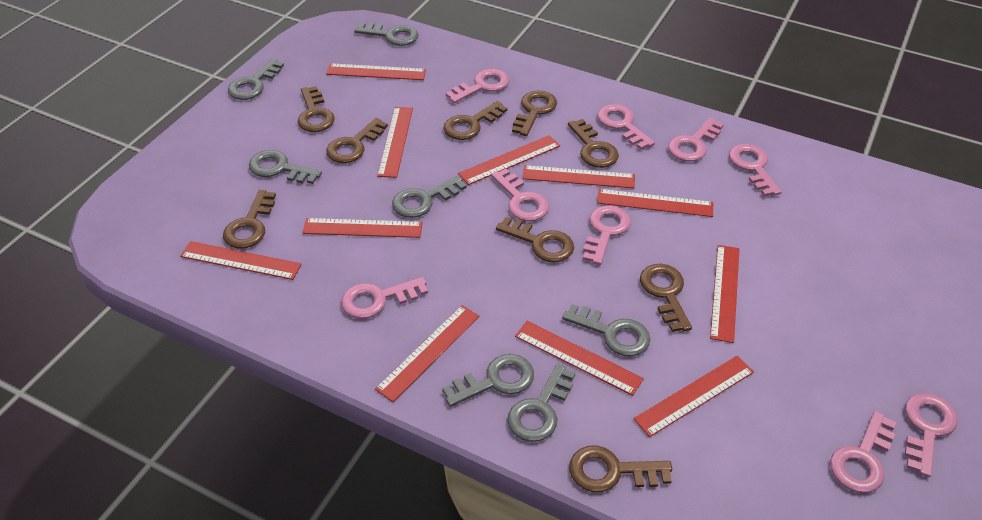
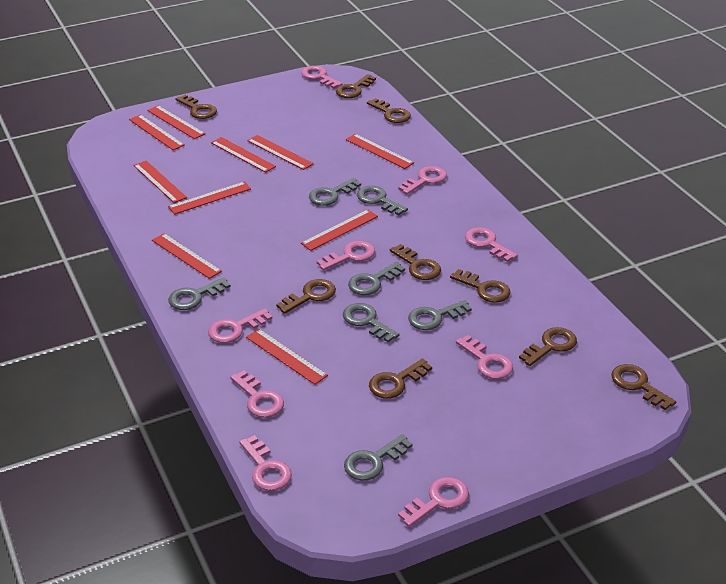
red ruler: 11 -> 10

